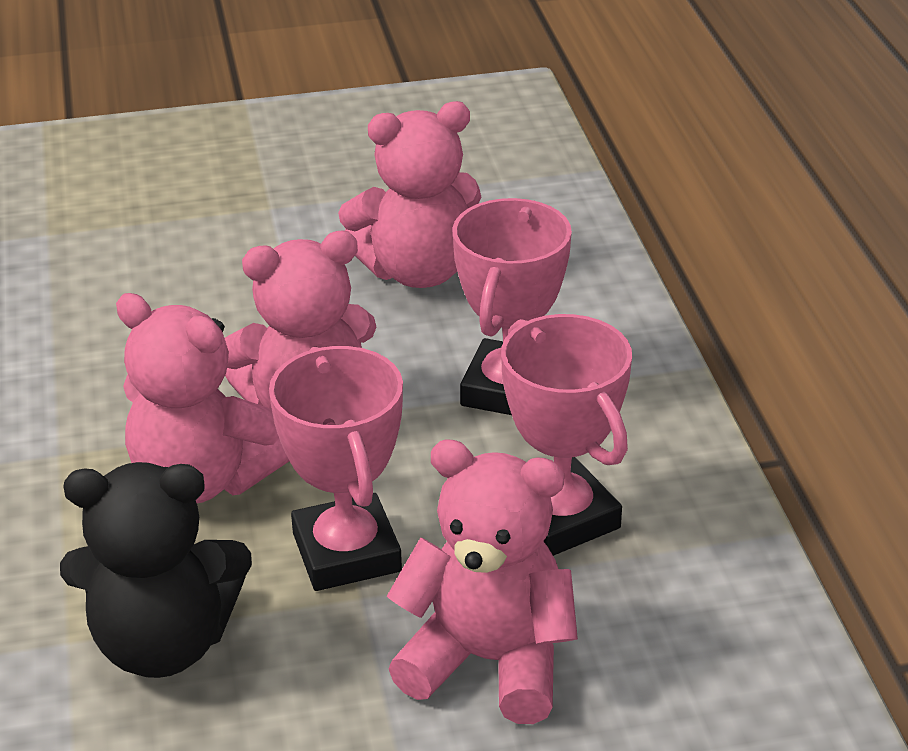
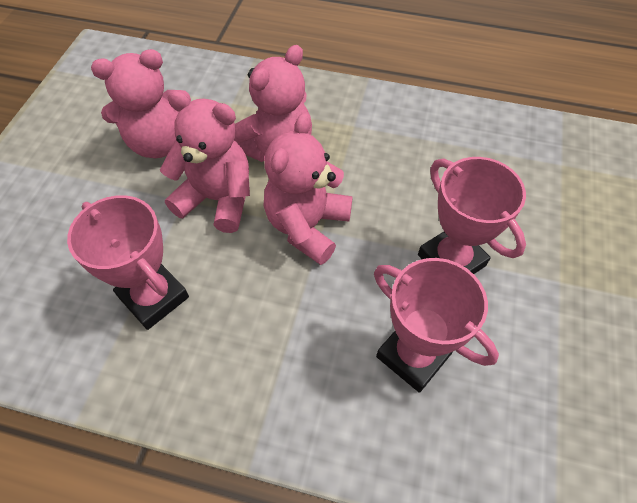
black teddy bear: 1 -> 0

